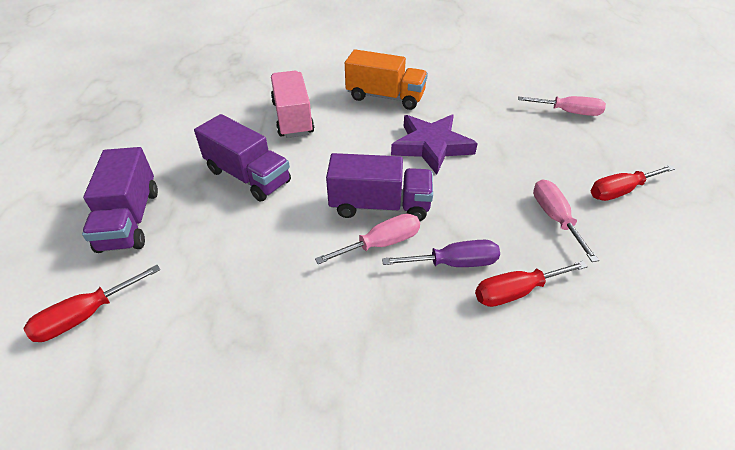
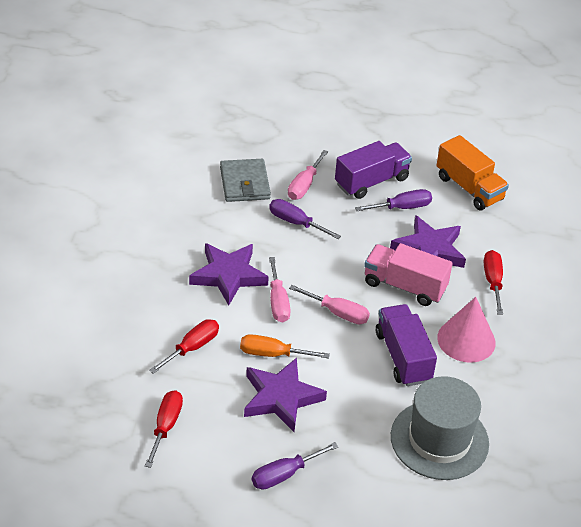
grey hat: 0 -> 1
grey wallet: 0 -> 1
orange screwdriver: 0 -> 1
pink cone: 0 -> 1
purple screwdriver: 1 -> 3
purple star: 1 -> 3
purple truck: 3 -> 2

